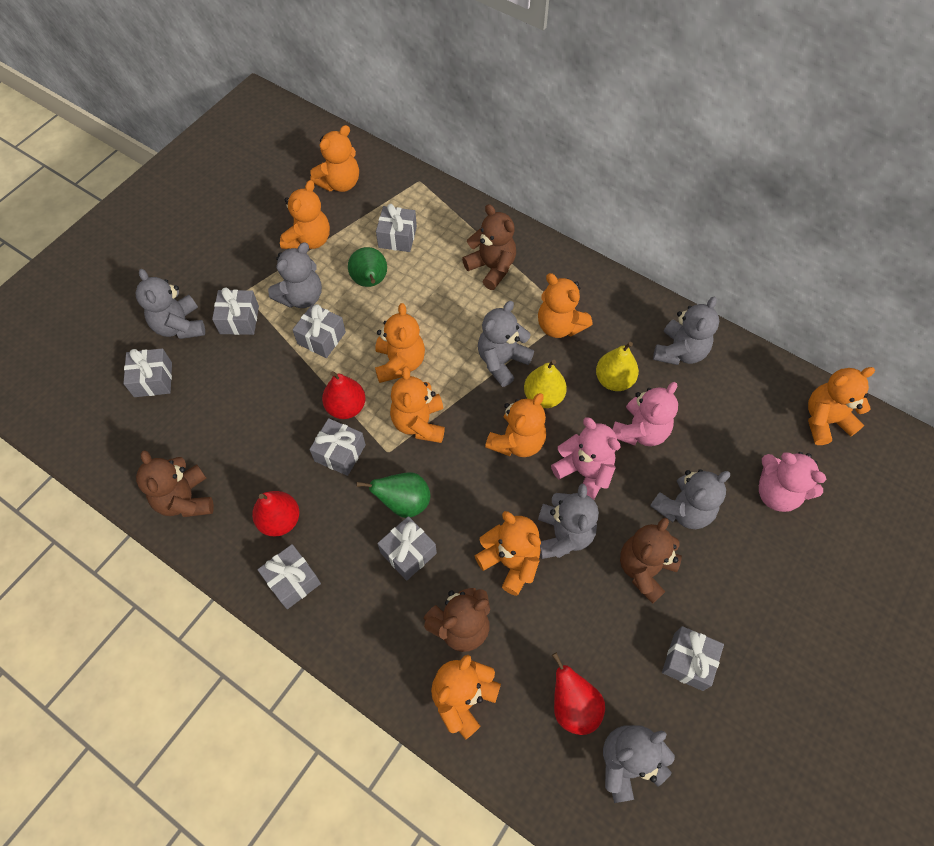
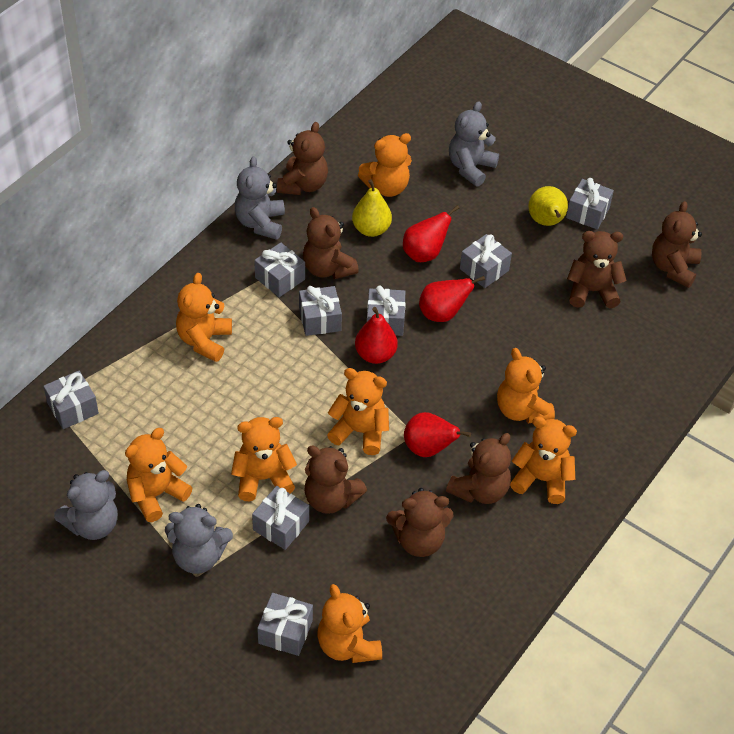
brown teddy bear: 4 -> 7
green pear: 2 -> 0
grey teddy bear: 7 -> 4
orange teddy bear: 9 -> 8
pink teddy bear: 3 -> 0
red pear: 3 -> 4

